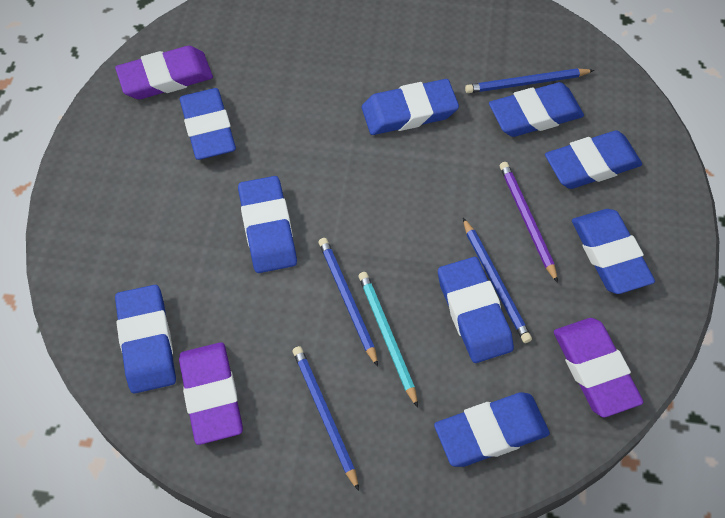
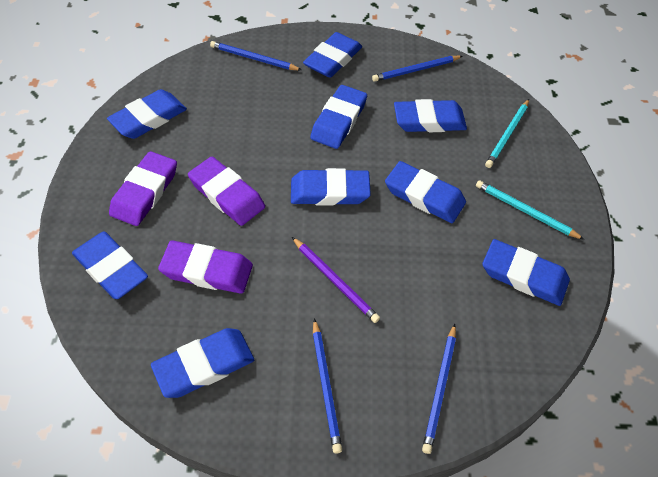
turquoise pencil: 1 -> 2

